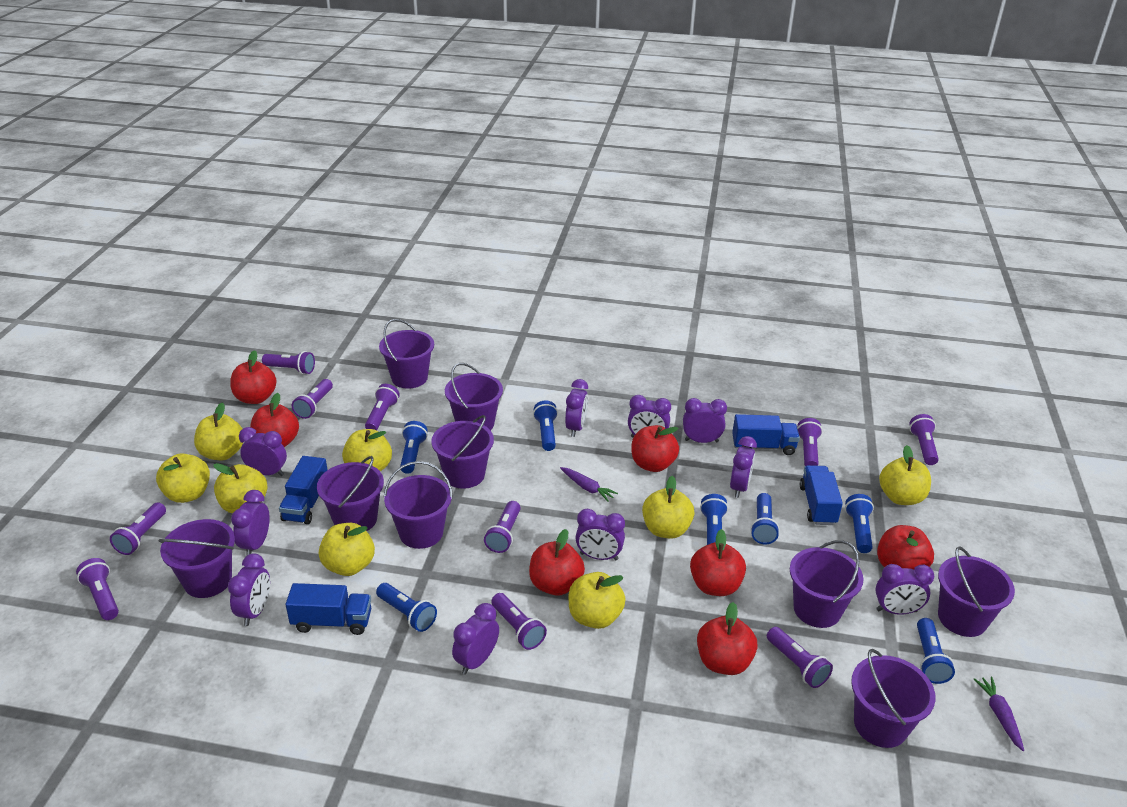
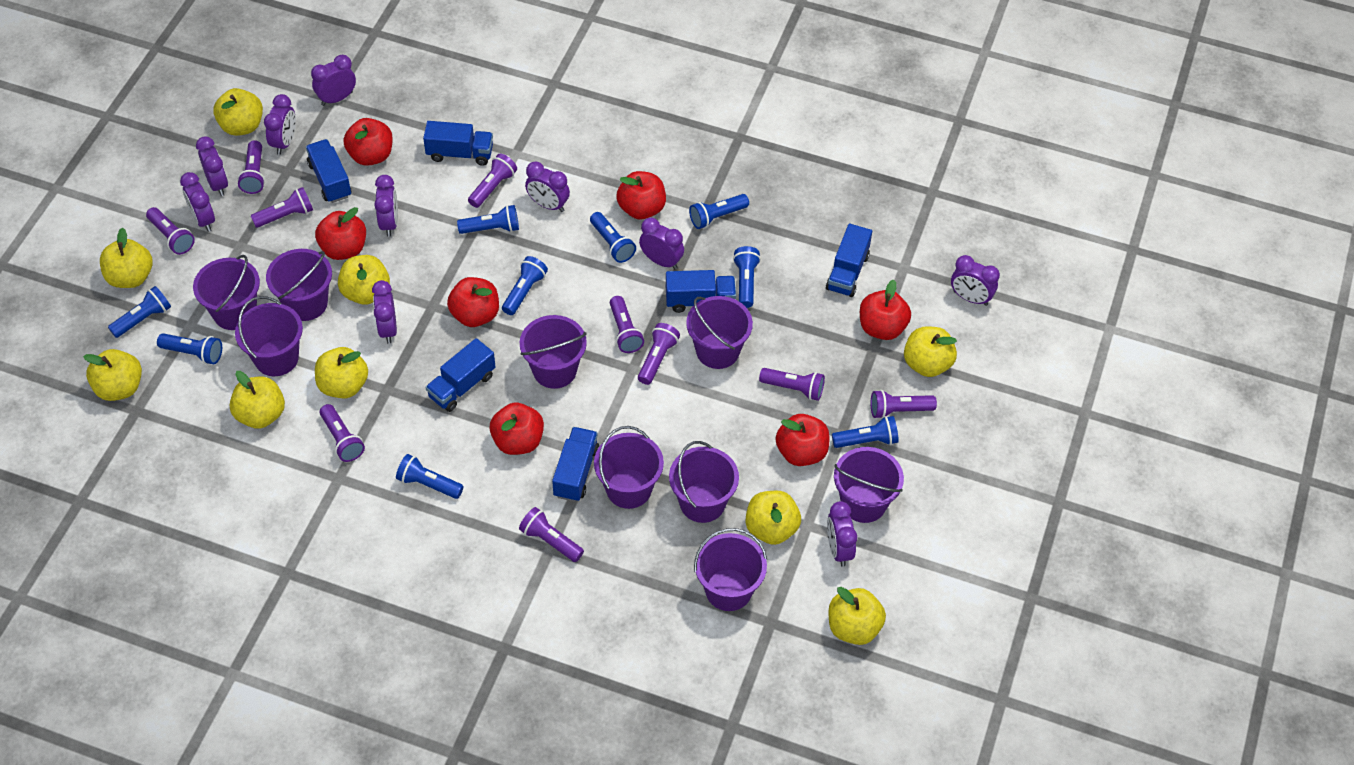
blue flashlight: 7 -> 9
blue truck: 4 -> 6
purple carrot: 2 -> 0
yellow apple: 8 -> 9

